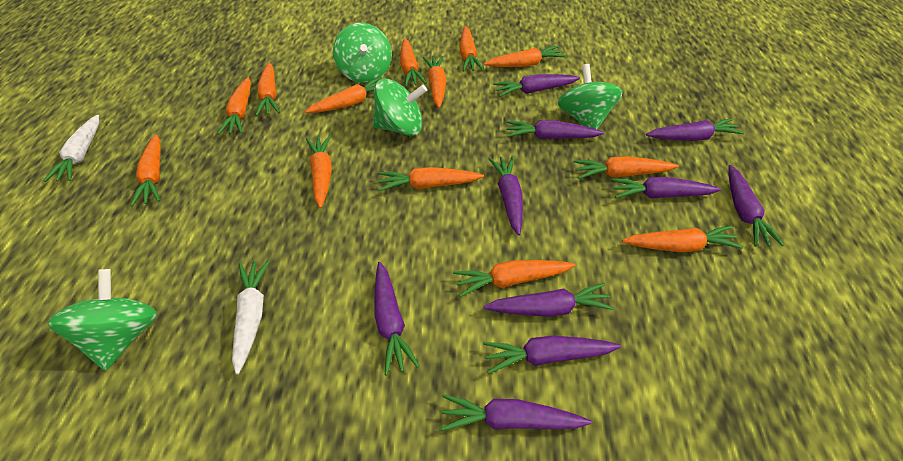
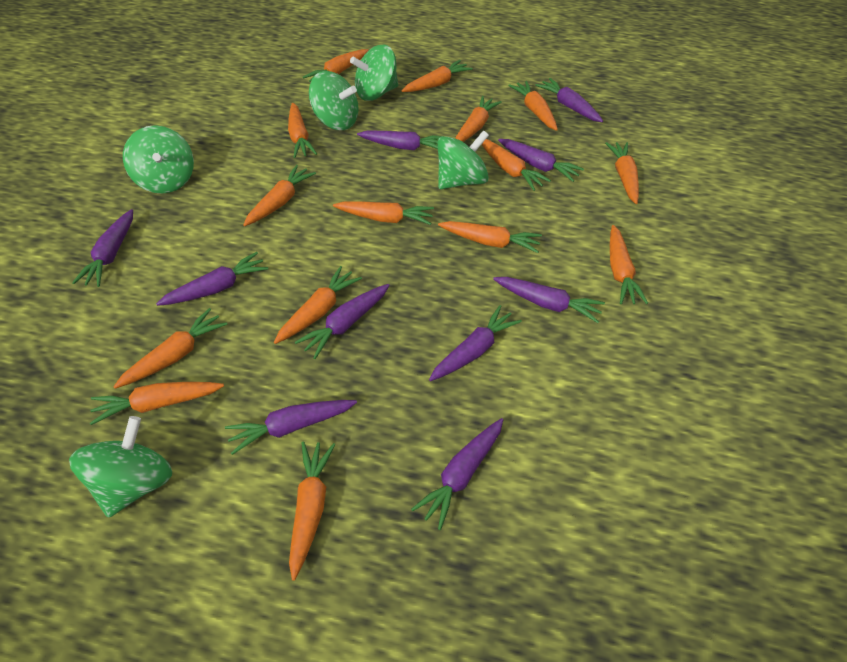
green spinning top: 4 -> 5
orange carrot: 13 -> 15
white carrot: 2 -> 0

